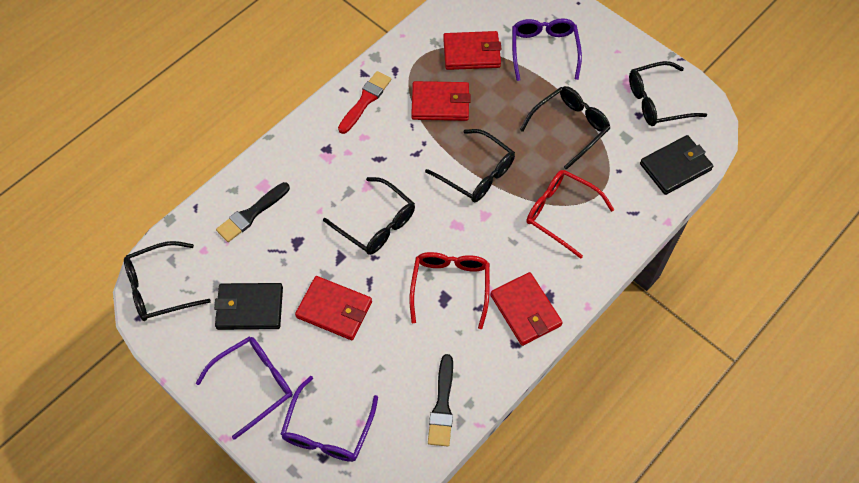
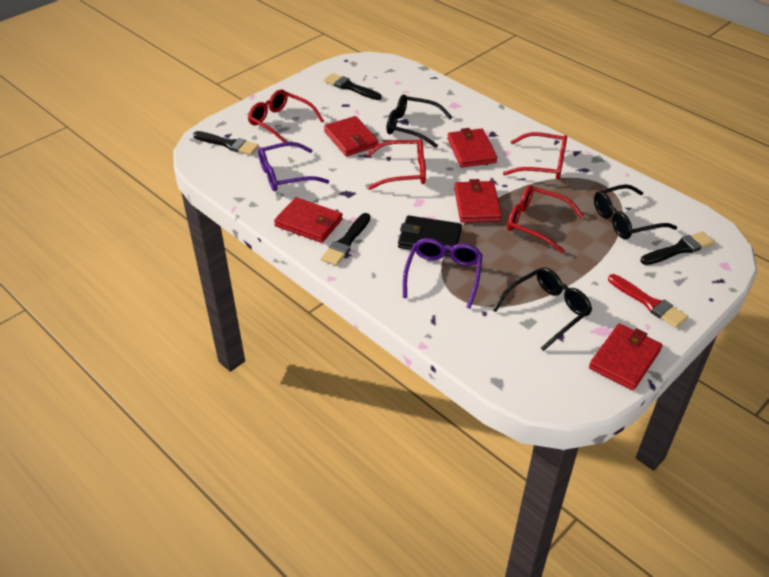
black brush: 2 -> 4
black glasses: 5 -> 3
black wallet: 2 -> 1
purple glasses: 3 -> 2
red glasses: 2 -> 4
red wallet: 4 -> 5

